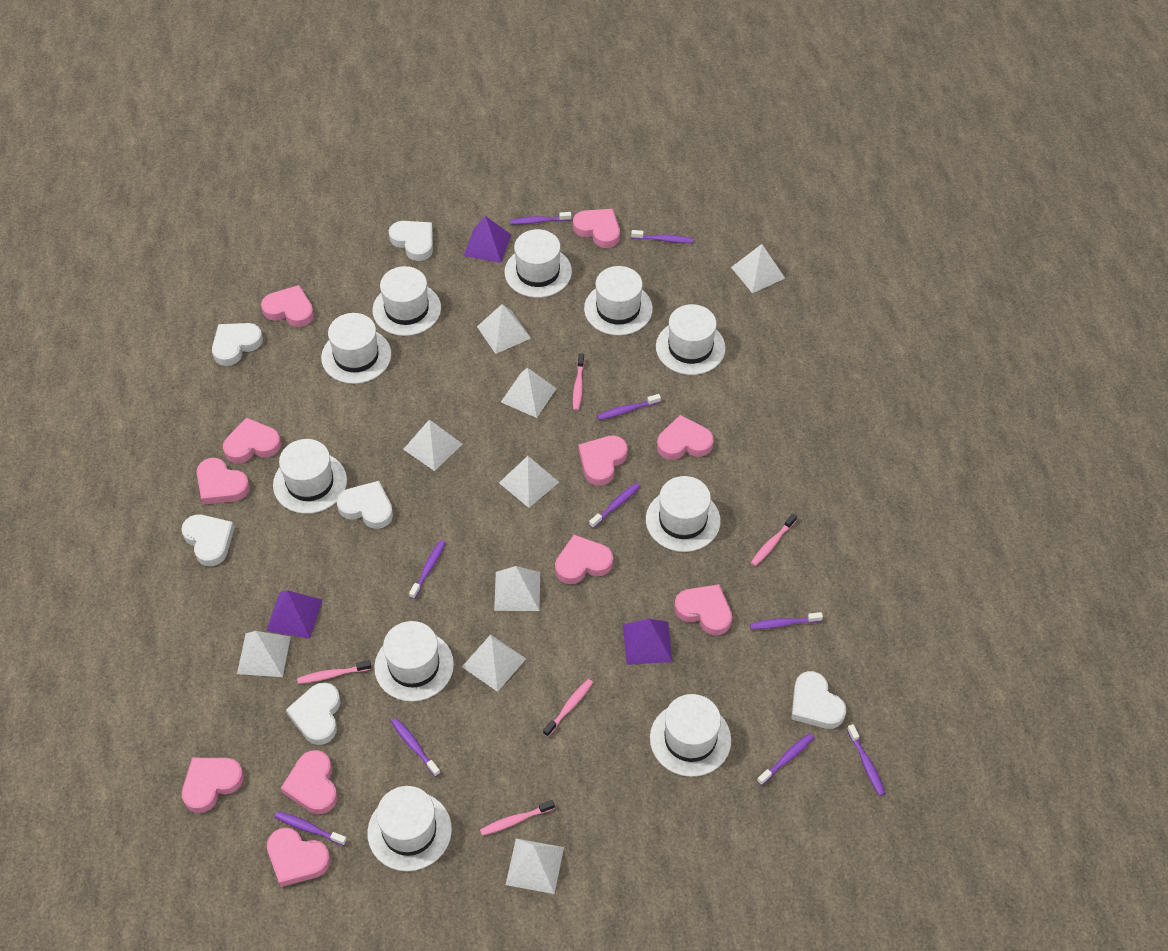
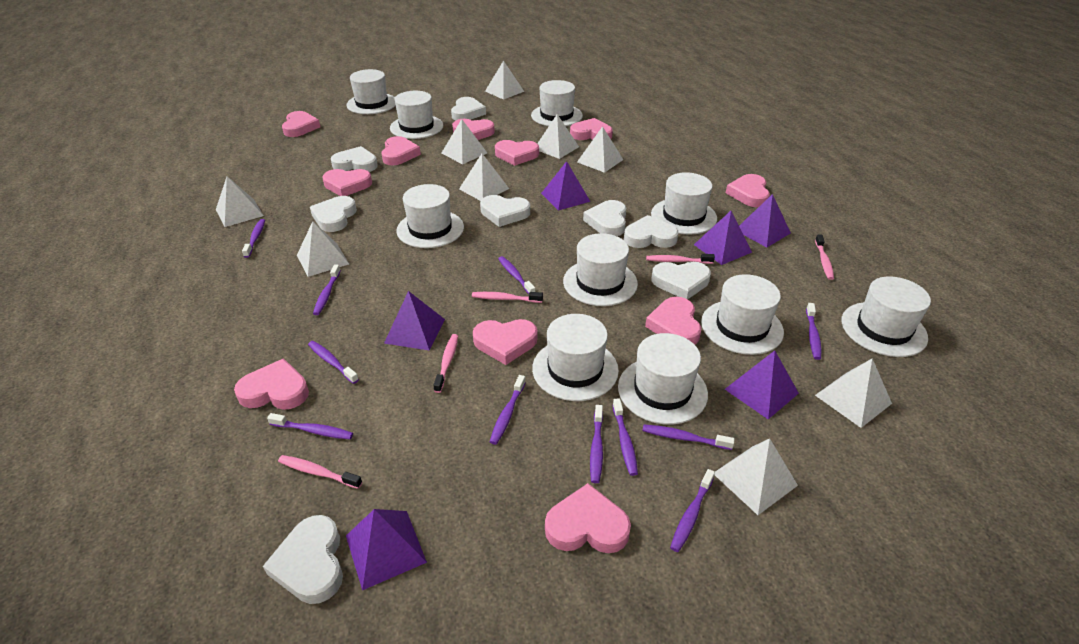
purple pyramid: 3 -> 6
purple toothbrush: 10 -> 11
white heart: 6 -> 8

